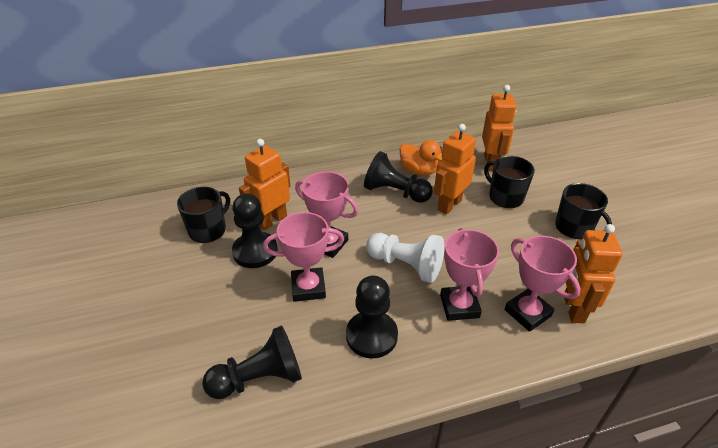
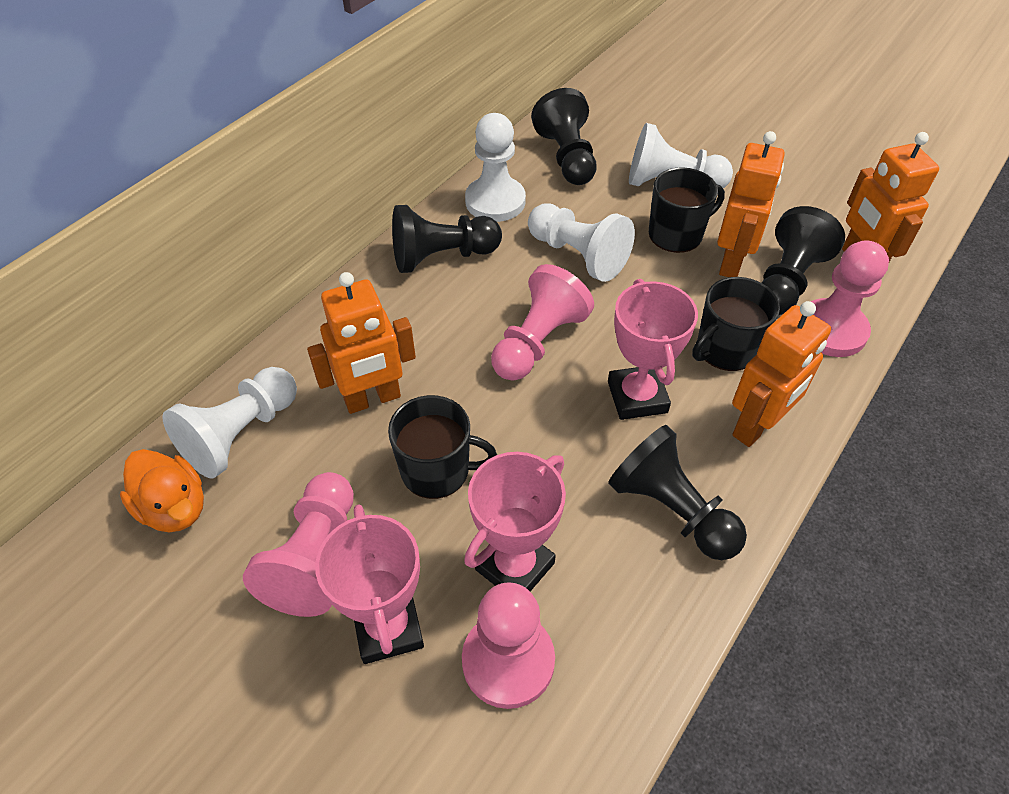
pink pawn: 0 -> 4
pink trophy: 4 -> 3
white pawn: 1 -> 4

